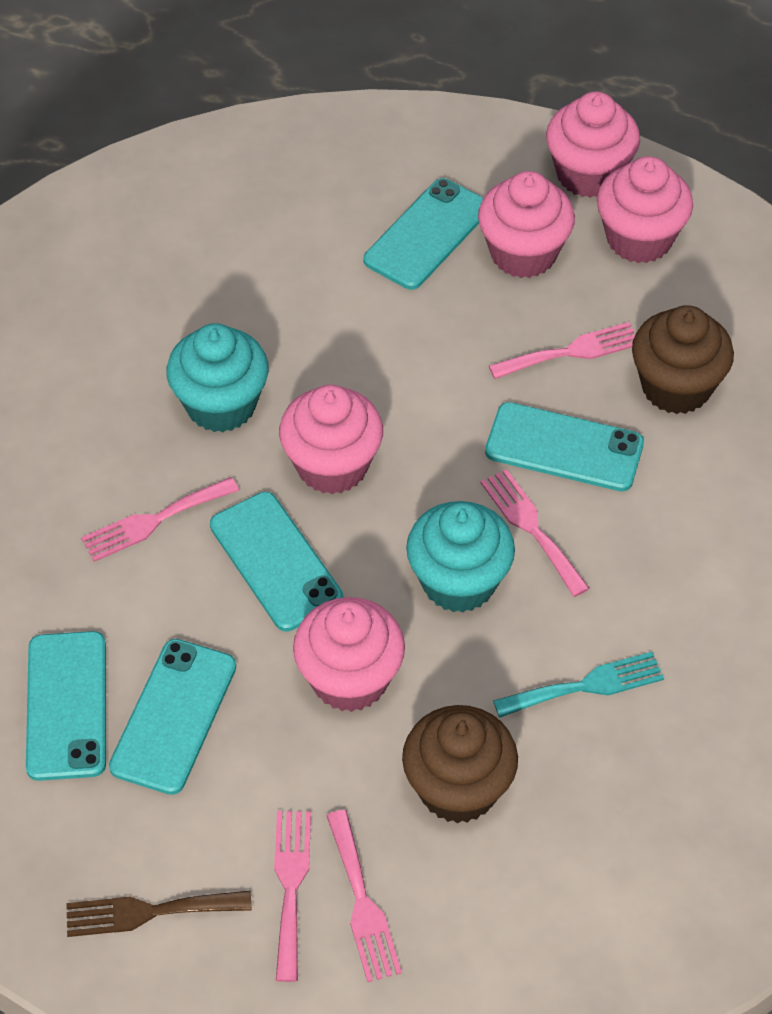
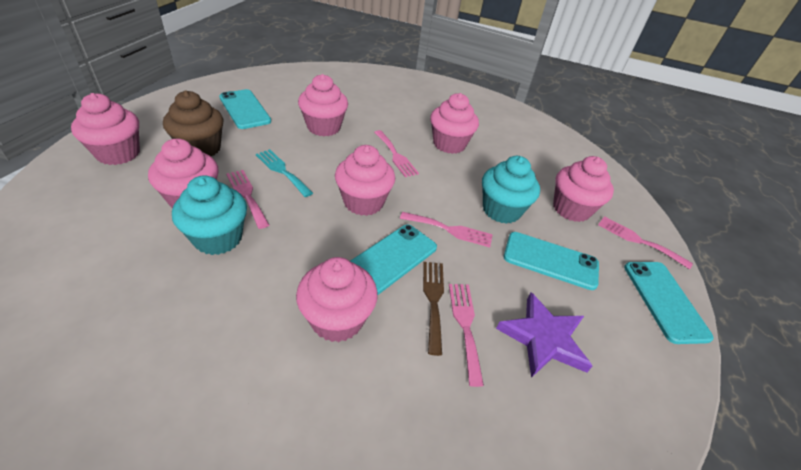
brown cupcake: 2 -> 1
pink cupcake: 5 -> 7
purple star: 0 -> 1
turquoise phone: 5 -> 4

